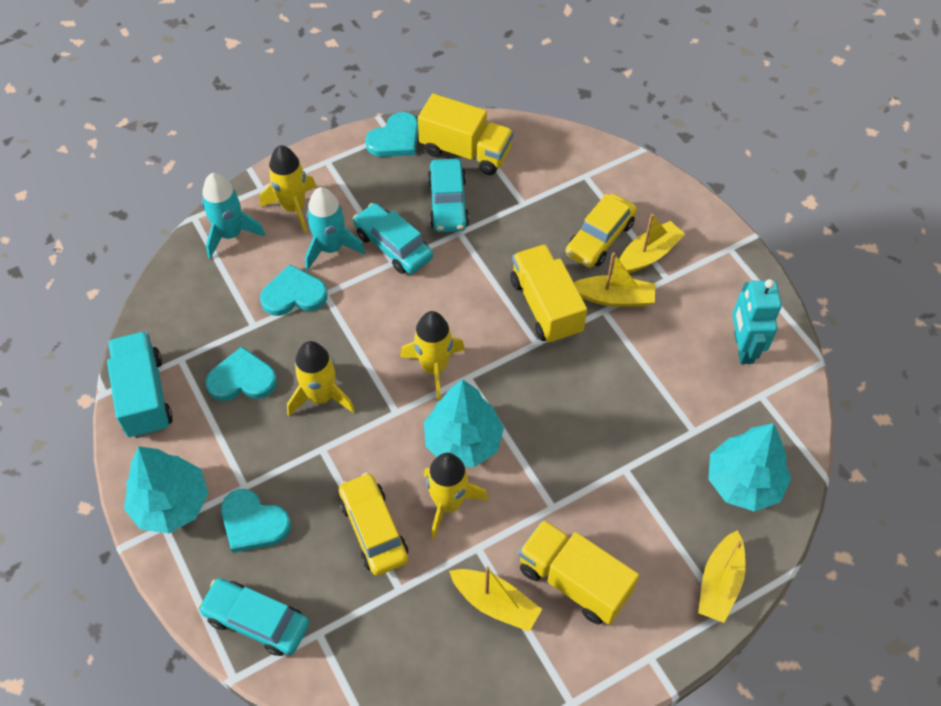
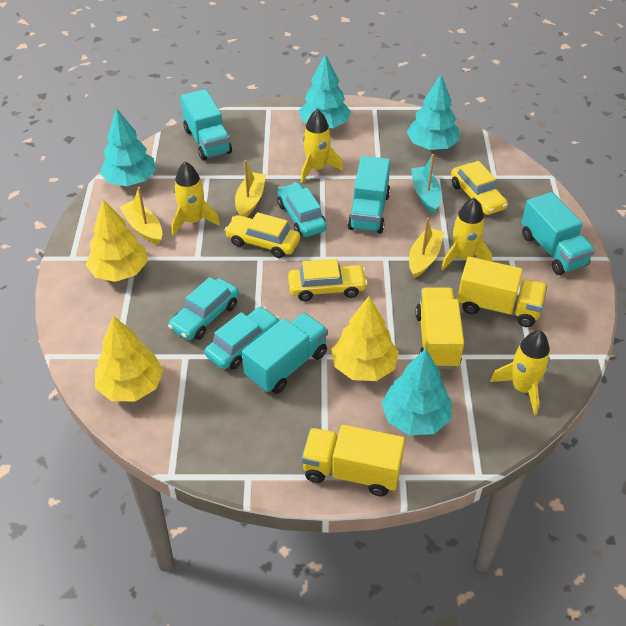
turquoise boat: 0 -> 1
turquoise heart: 4 -> 0
turquoise robot: 1 -> 0
turquoise rocket: 2 -> 0
turquoise tree: 3 -> 4
turquoise truck: 1 -> 4
yellow boat: 4 -> 3
yellow car: 2 -> 3
yellow tree: 0 -> 3

